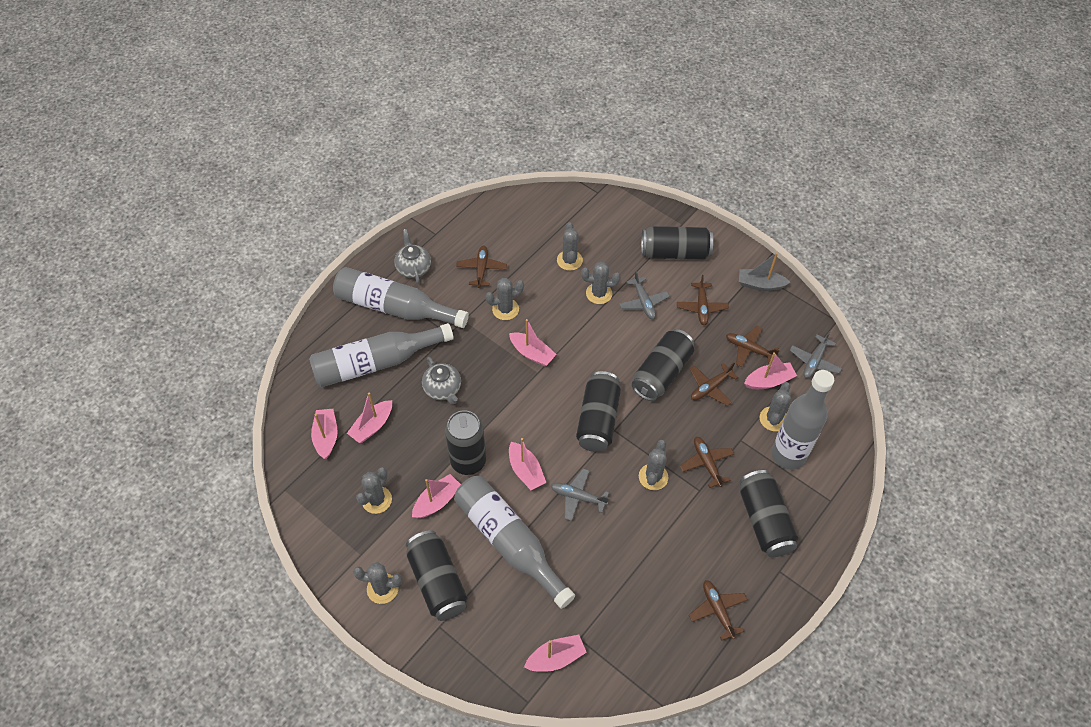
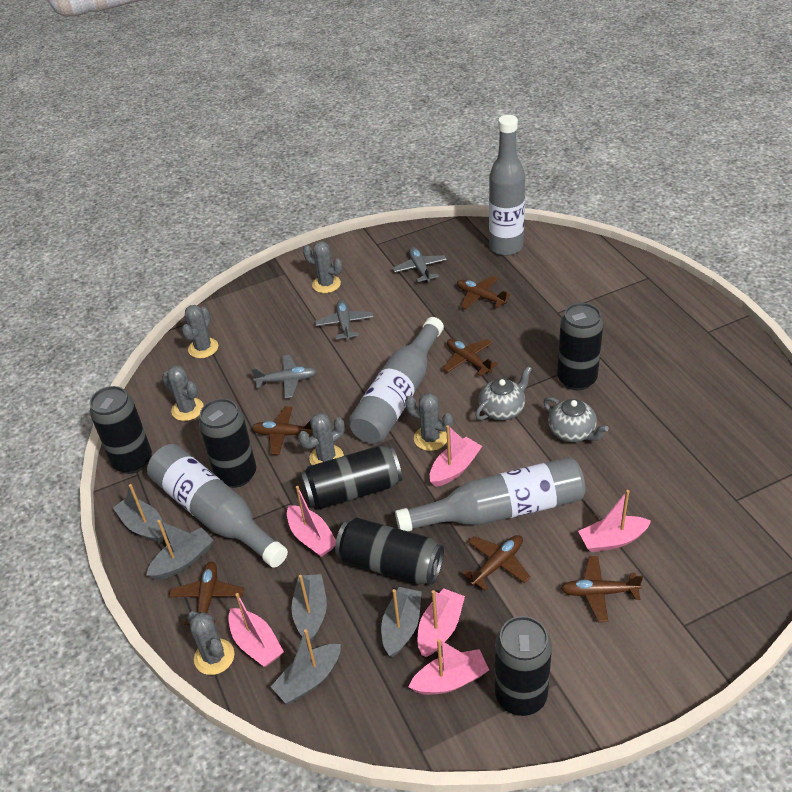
grey boat: 1 -> 5
grey cactus: 7 -> 6
pink boat: 7 -> 6

